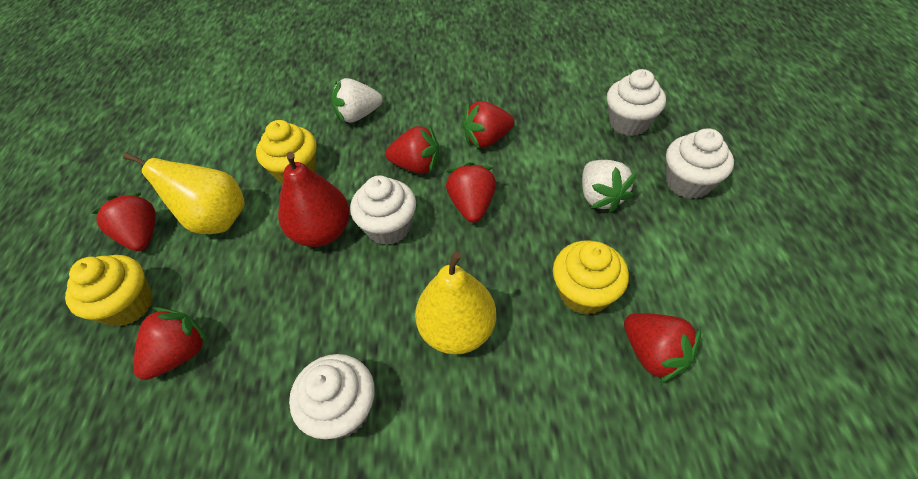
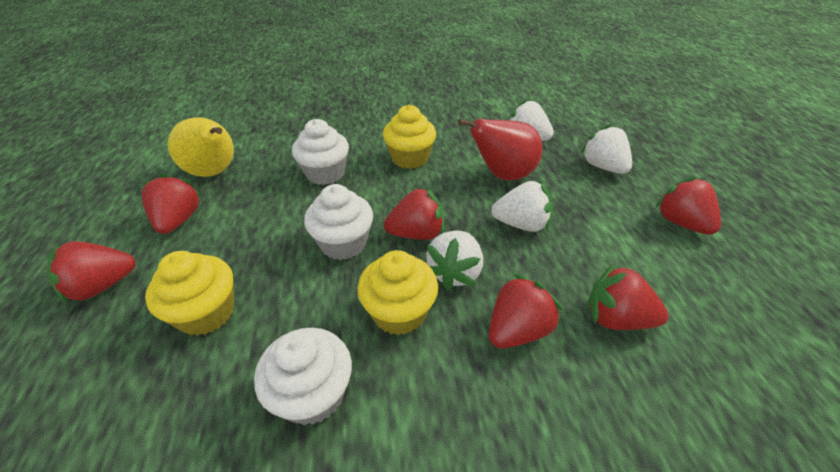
white cupcake: 4 -> 3
white strawberry: 2 -> 4
yellow pear: 2 -> 1

